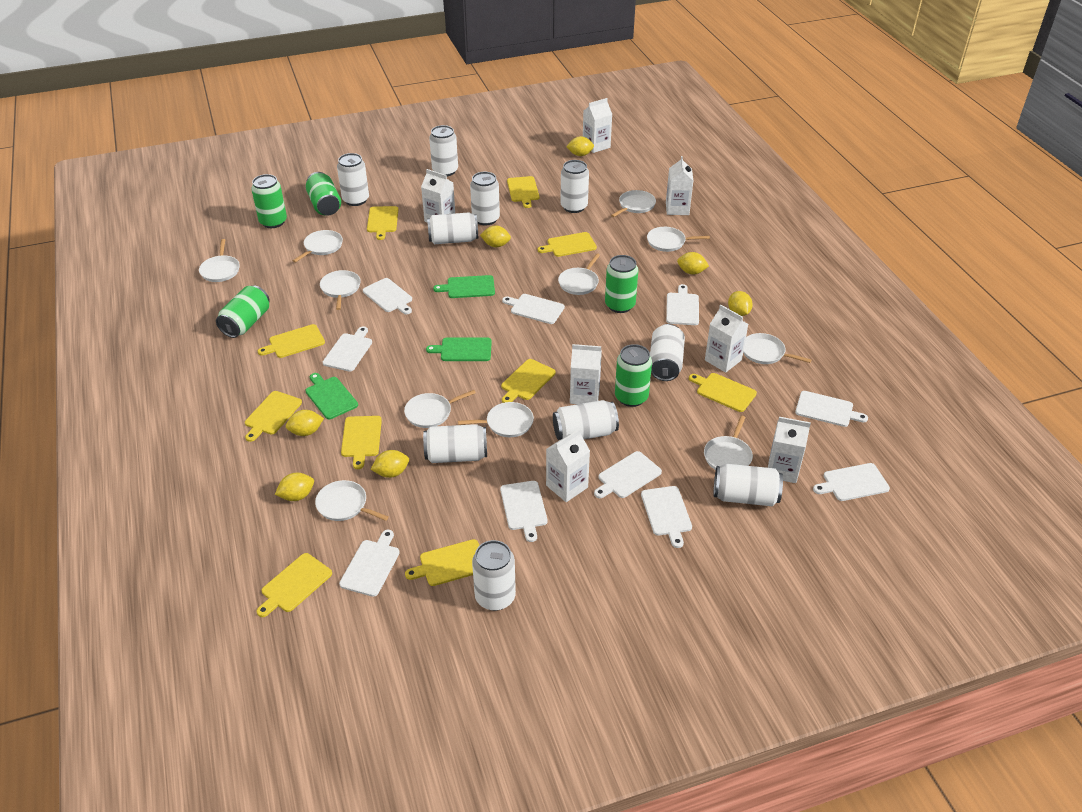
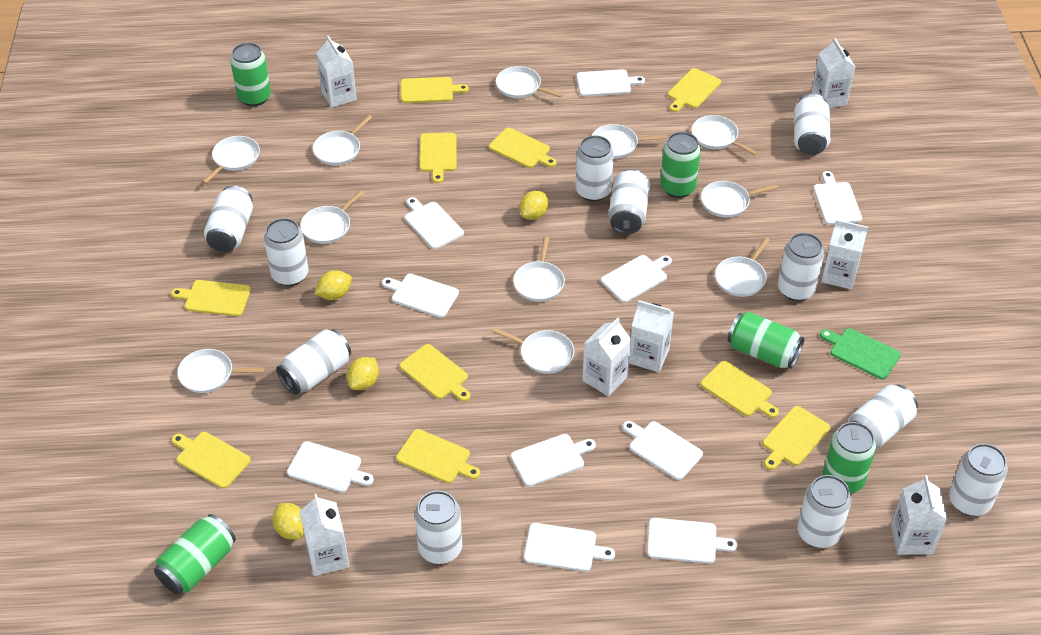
green cutting board: 3 -> 1
white can: 10 -> 11
yellow lemon: 7 -> 4

